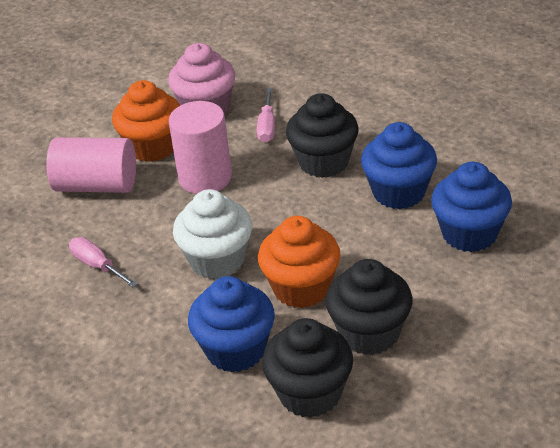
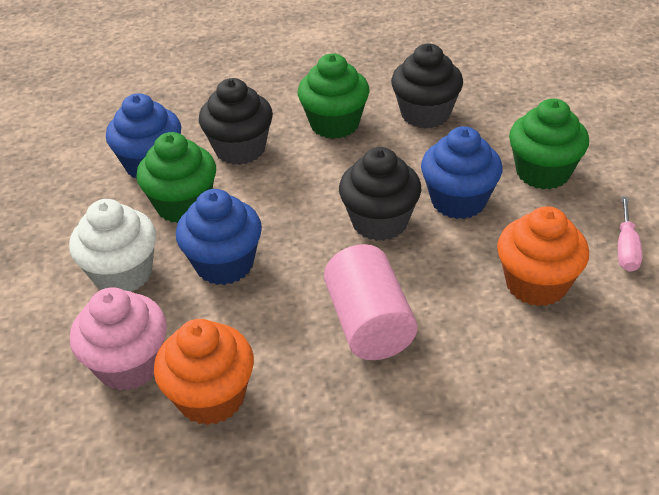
green cupcake: 0 -> 3
pink cylinder: 2 -> 1
pink screwdriver: 2 -> 1

